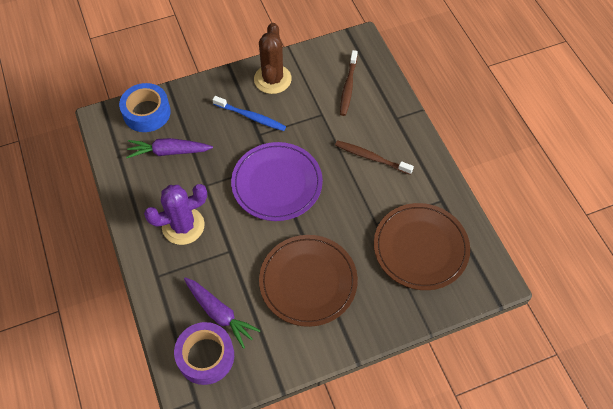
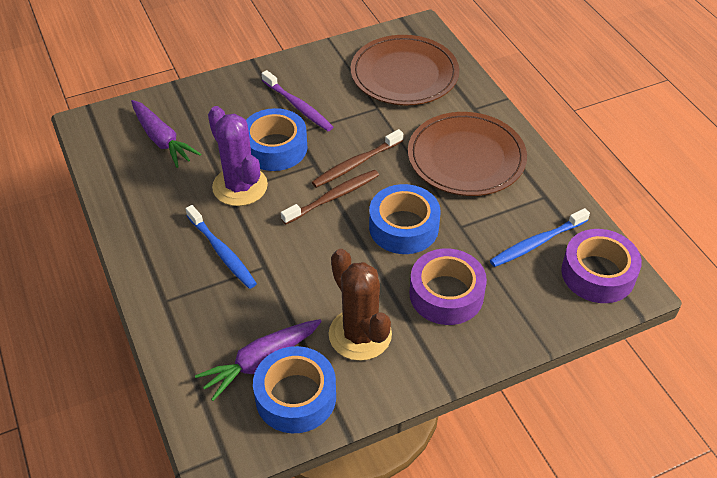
blue tape: 1 -> 3
blue toothbrush: 1 -> 2
purple plate: 1 -> 0
purple tape: 1 -> 2
purple toothbrush: 0 -> 1

